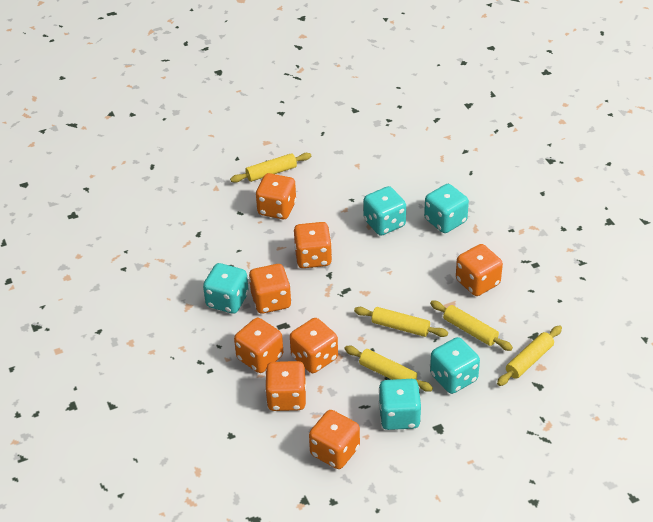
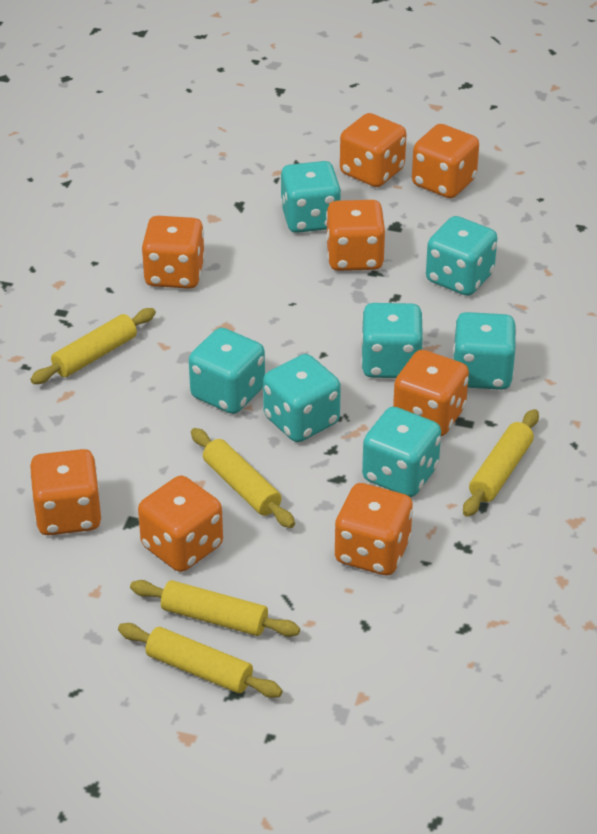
turquoise dice: 5 -> 7

